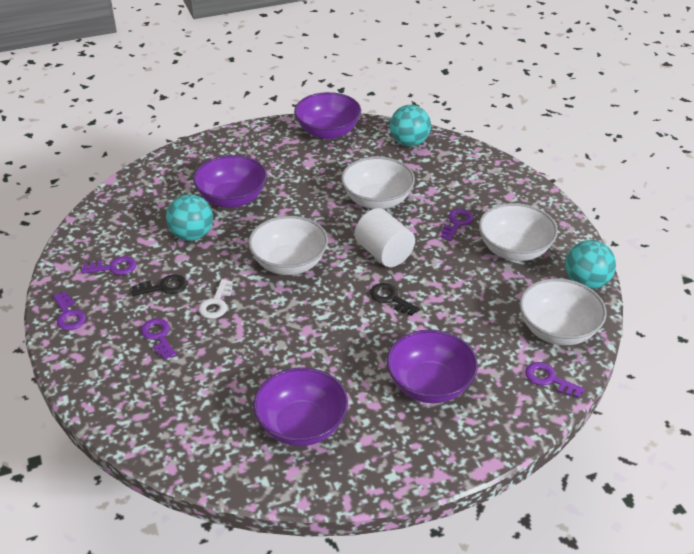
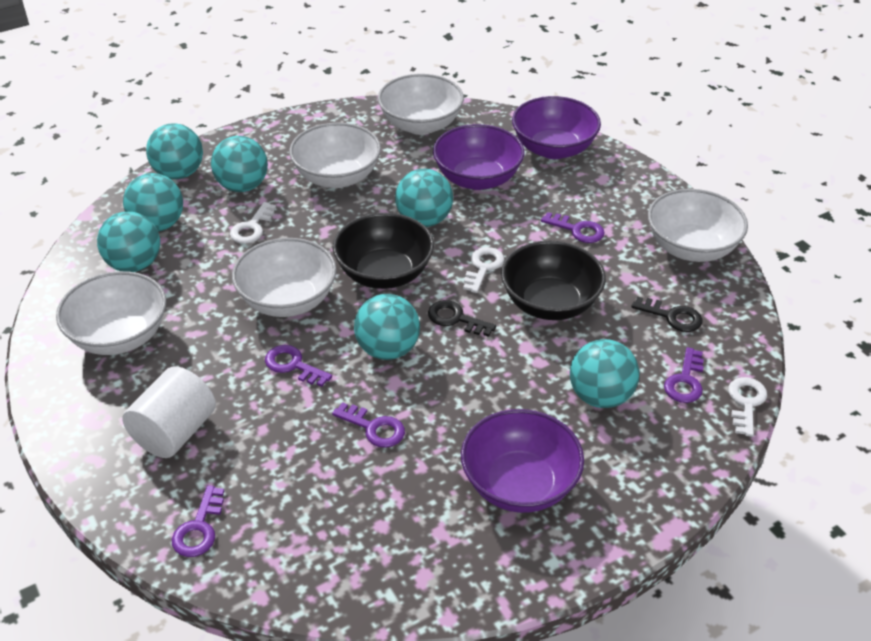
black bowl: 0 -> 2
purple bowl: 4 -> 3
turquoise ball: 3 -> 7
white bowl: 4 -> 5
white key: 1 -> 3

